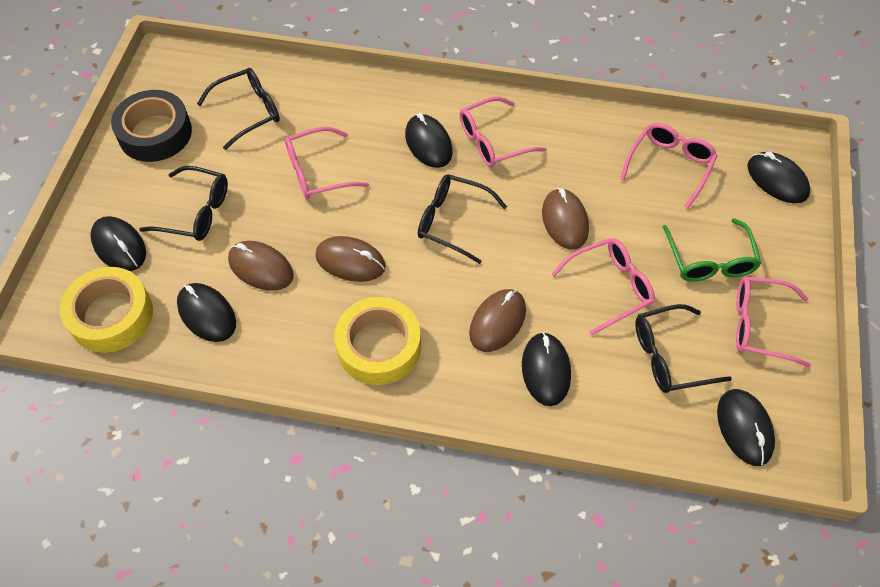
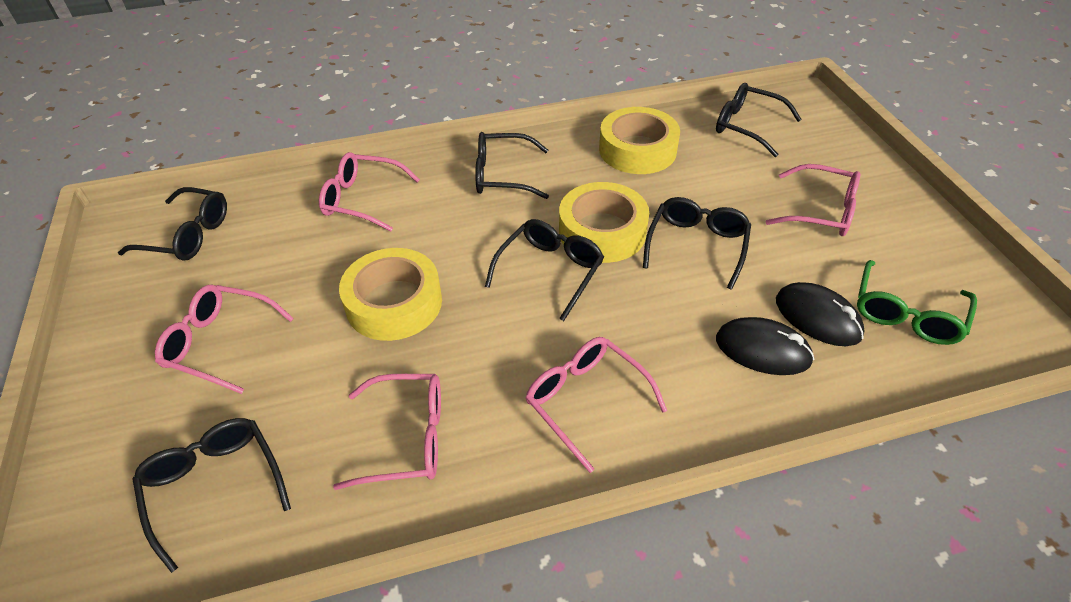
black glasses: 4 -> 6
black mouse: 6 -> 2
black tape: 1 -> 0
brown mouse: 4 -> 0
yellow tape: 2 -> 3

